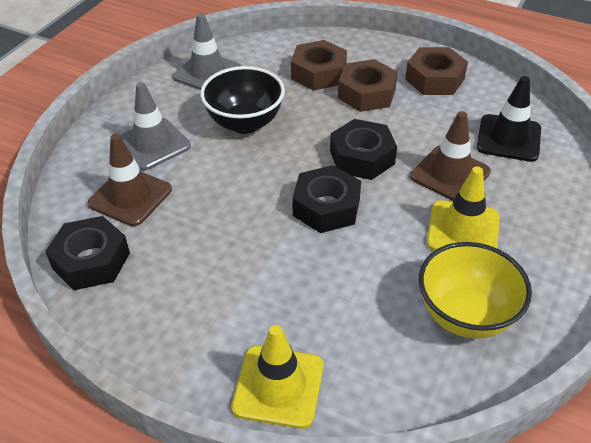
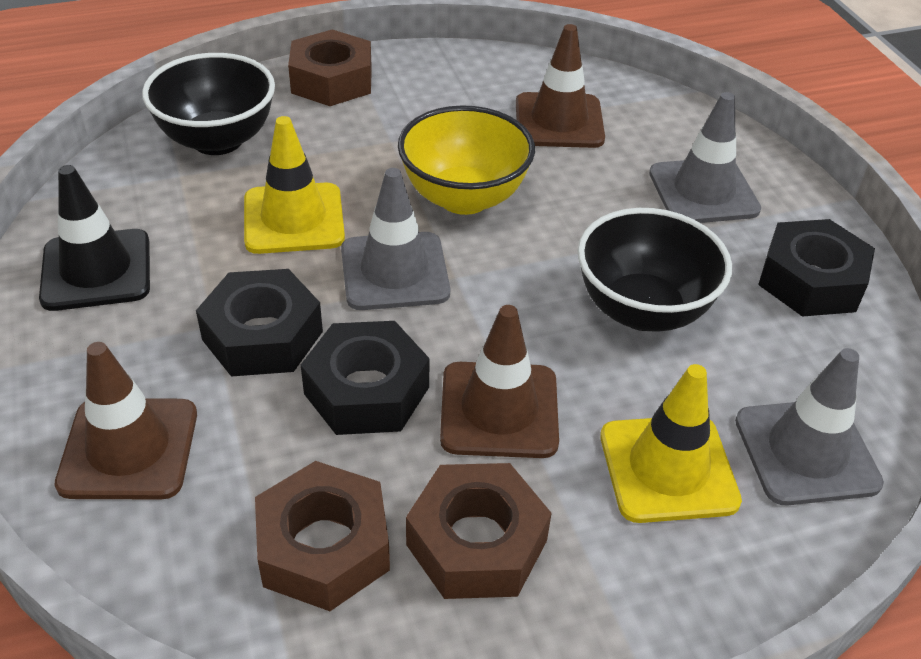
black bowl: 1 -> 2
brown traffic cone: 2 -> 3
grey traffic cone: 2 -> 3

